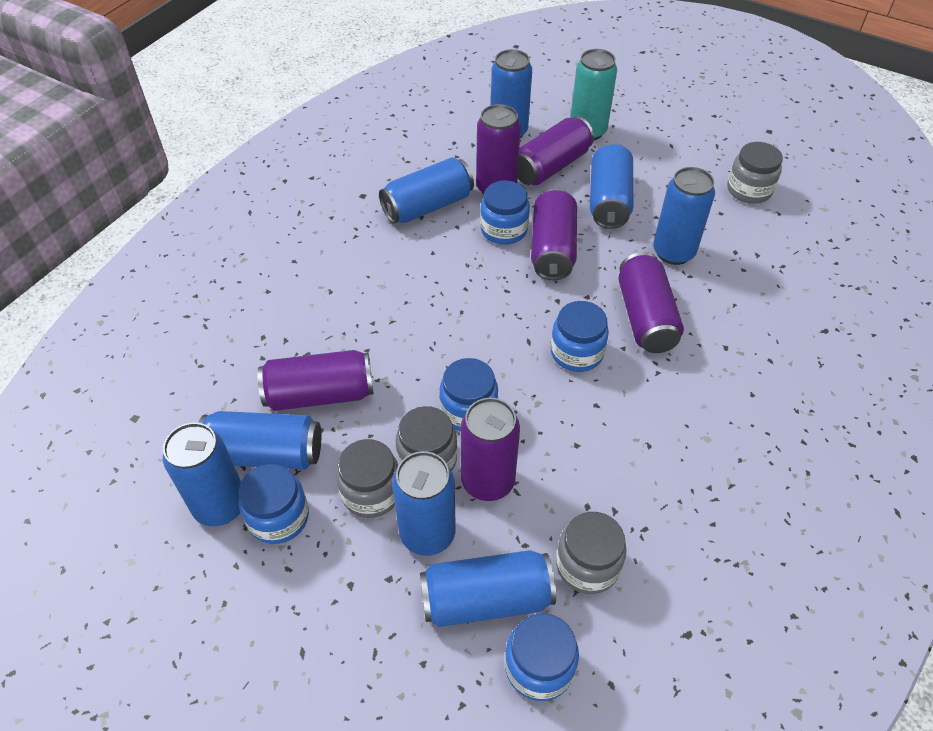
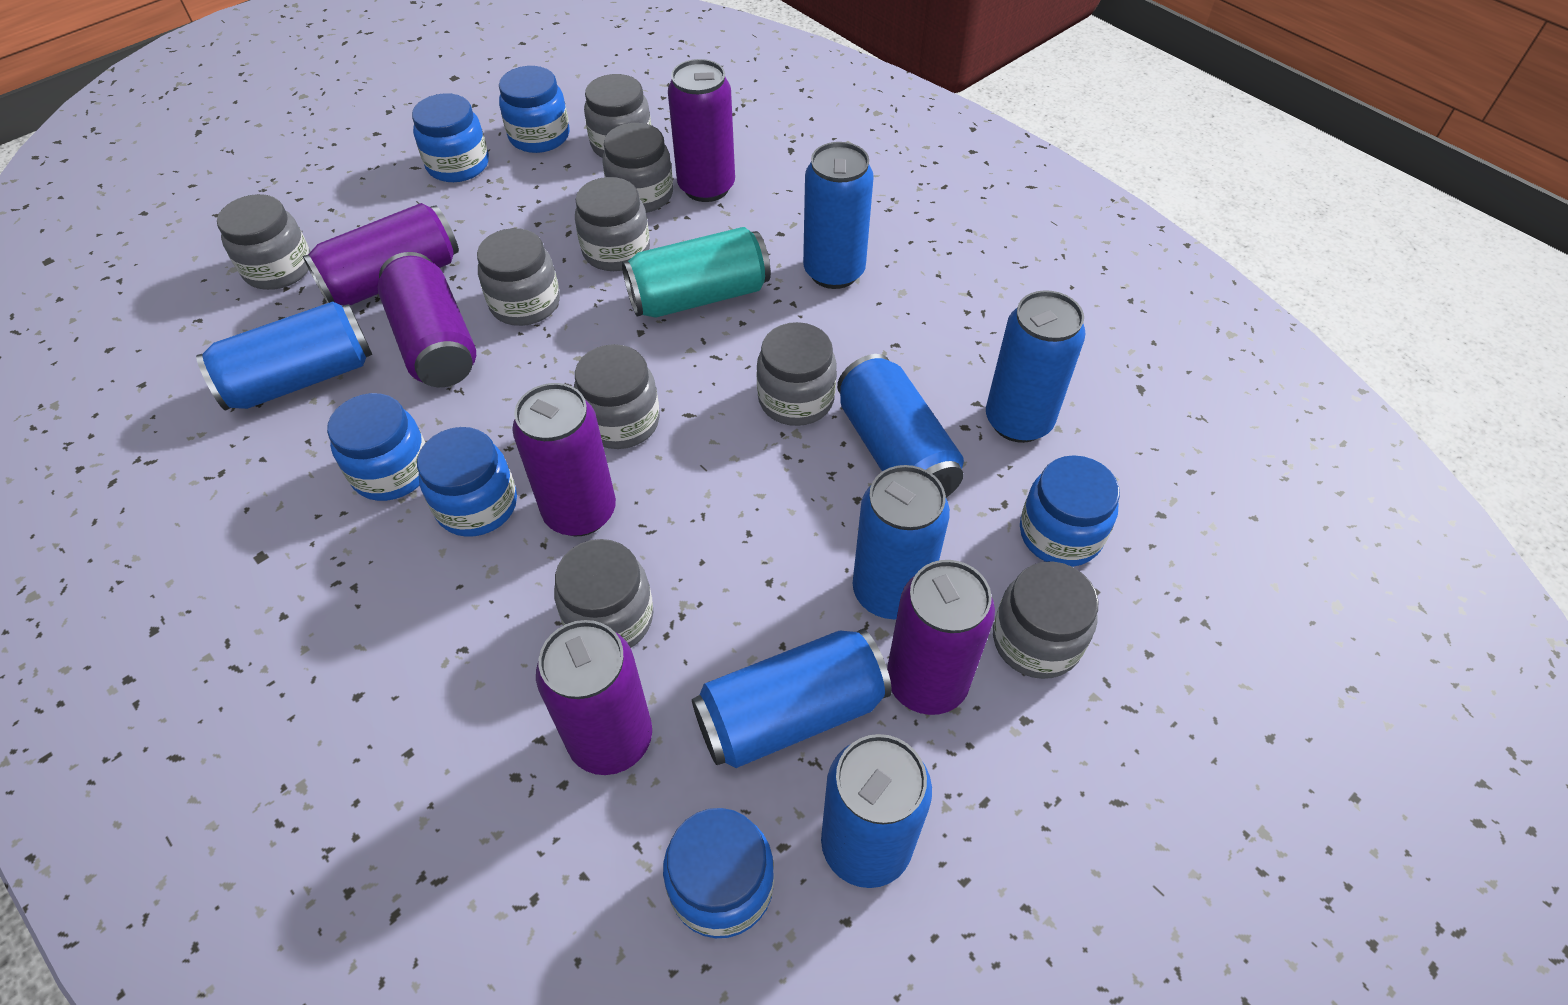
blue can: 8 -> 7
blue jar: 5 -> 6
grey jar: 4 -> 9

